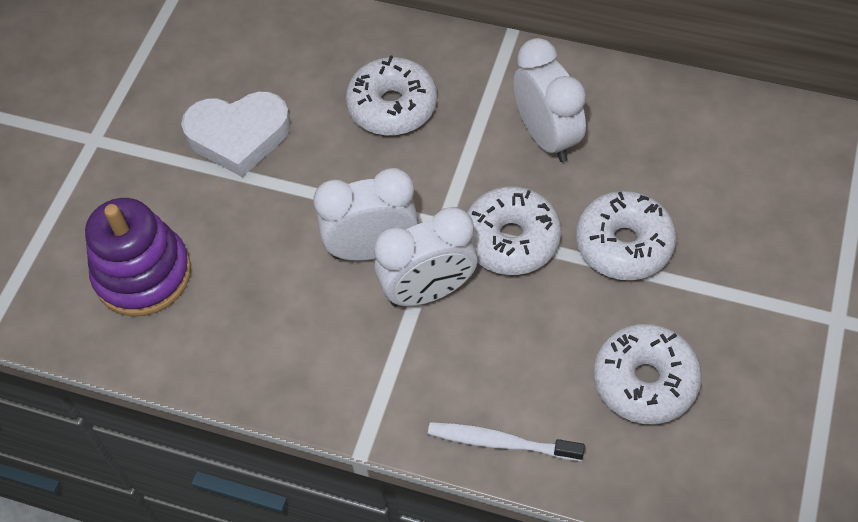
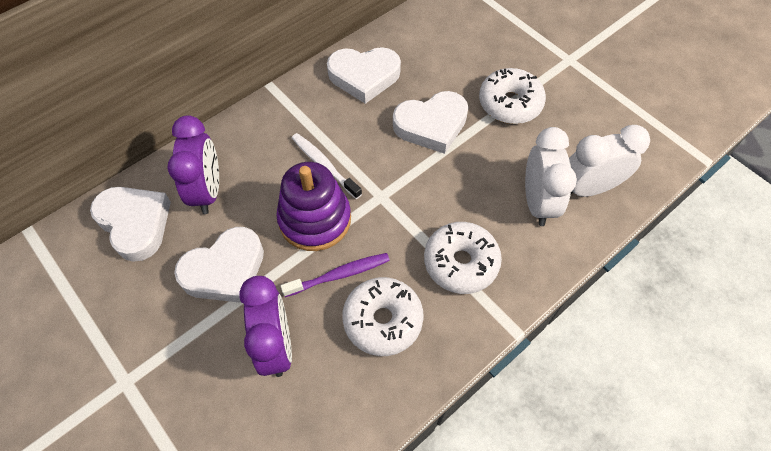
purple clock: 0 -> 2
purple toothbrush: 0 -> 1
white clock: 3 -> 2
white donut: 4 -> 3
white heart: 1 -> 4

